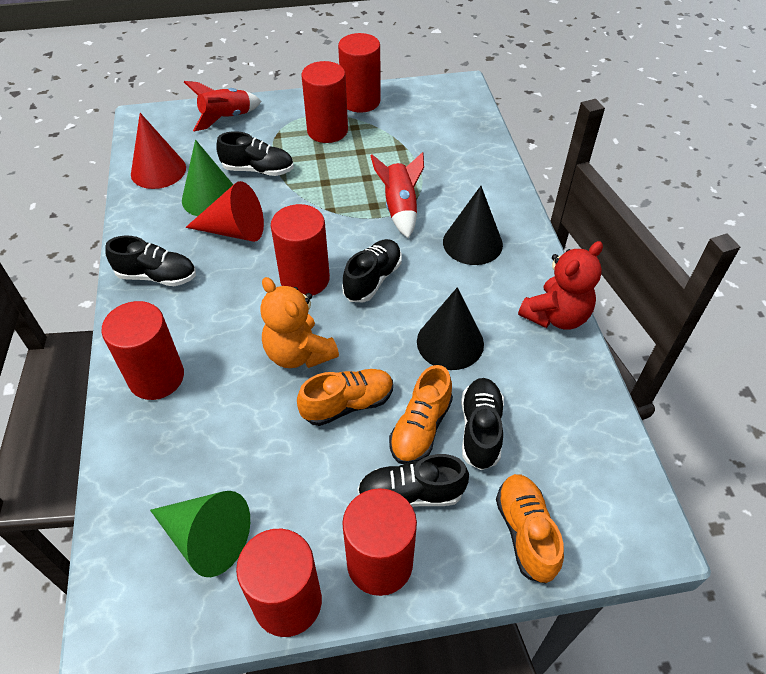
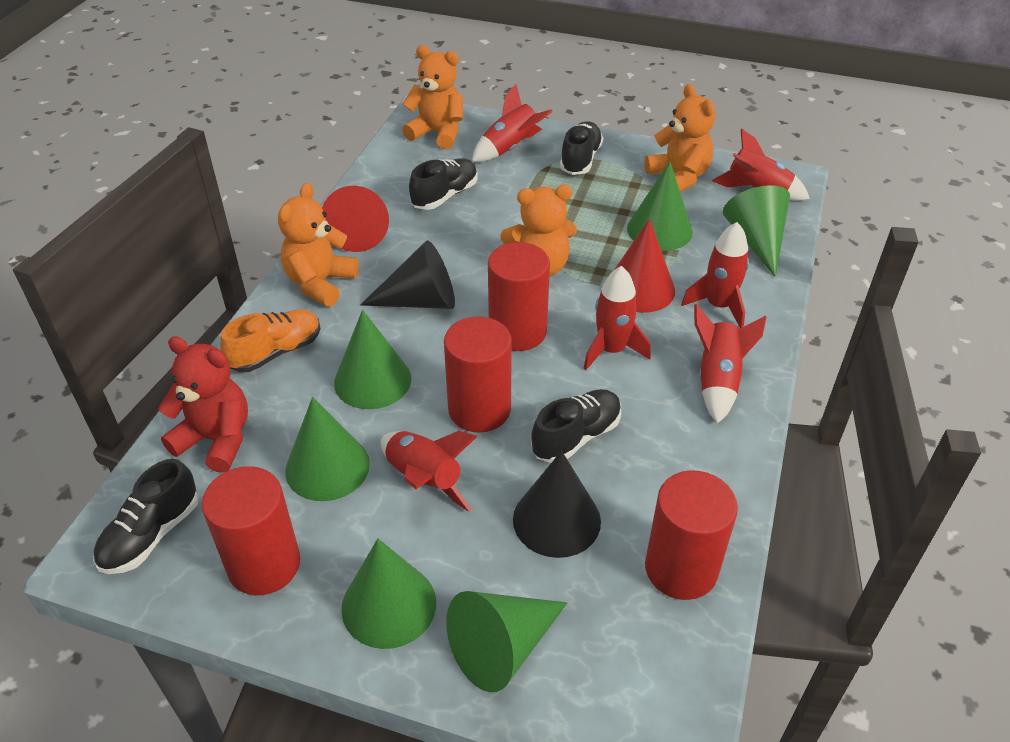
black shoe: 5 -> 4
green cone: 2 -> 6
orange shoe: 3 -> 1
orange teddy bear: 1 -> 4
red cylinder: 6 -> 4
red rocket: 2 -> 6

